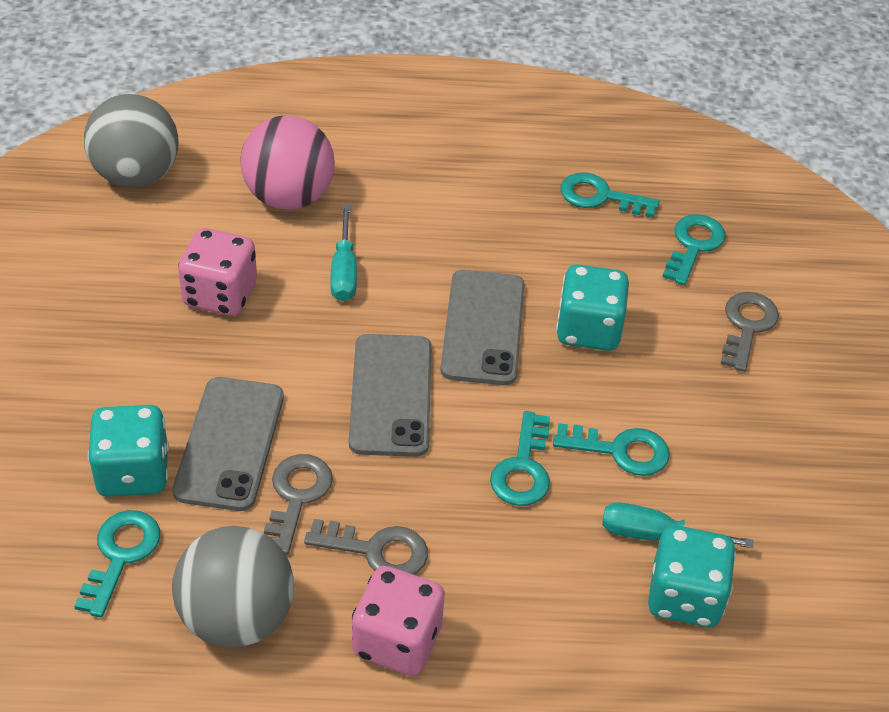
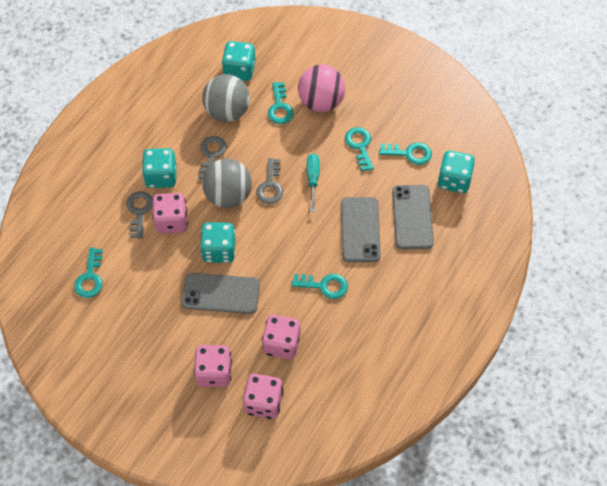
pink dice: 2 -> 4
turquoise dice: 3 -> 4
turquoise screwdriver: 2 -> 1

